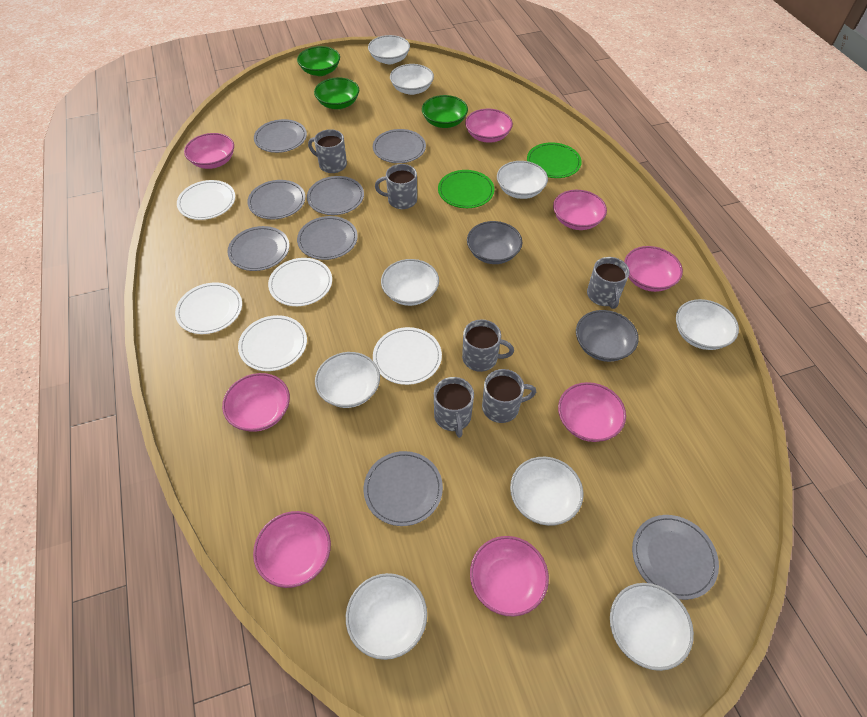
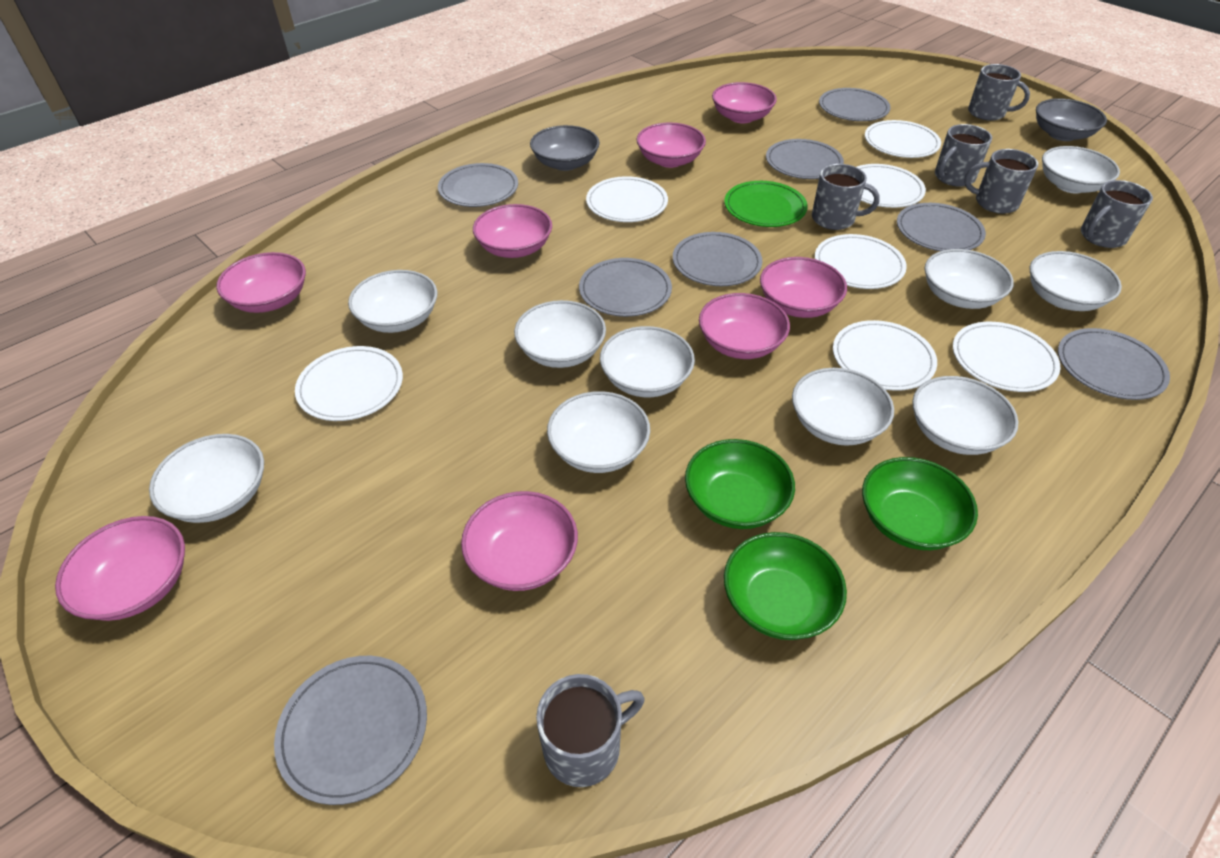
green plate: 2 -> 1
white bowl: 9 -> 10
white plate: 5 -> 7

